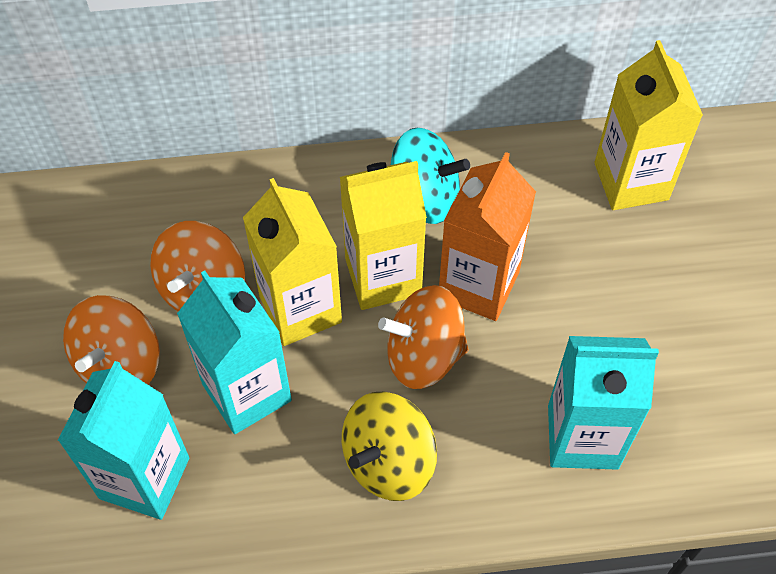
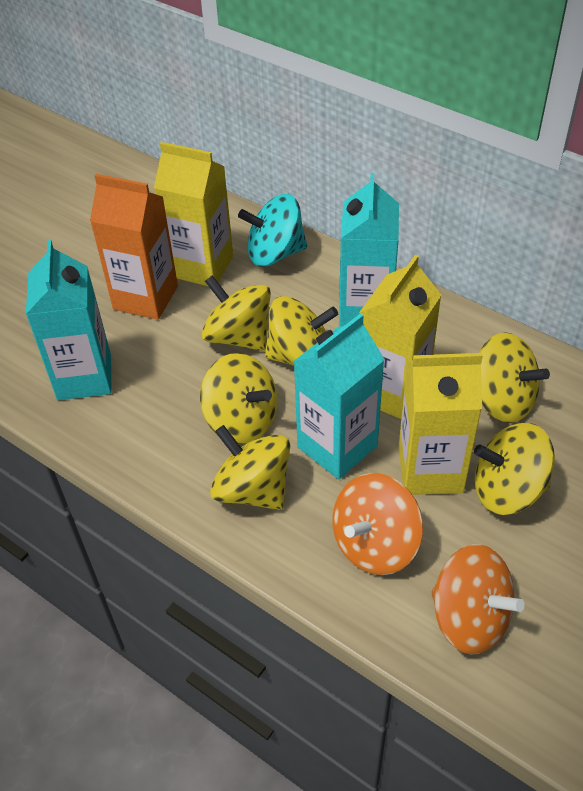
orange spinning top: 3 -> 2
yellow spinning top: 1 -> 6

